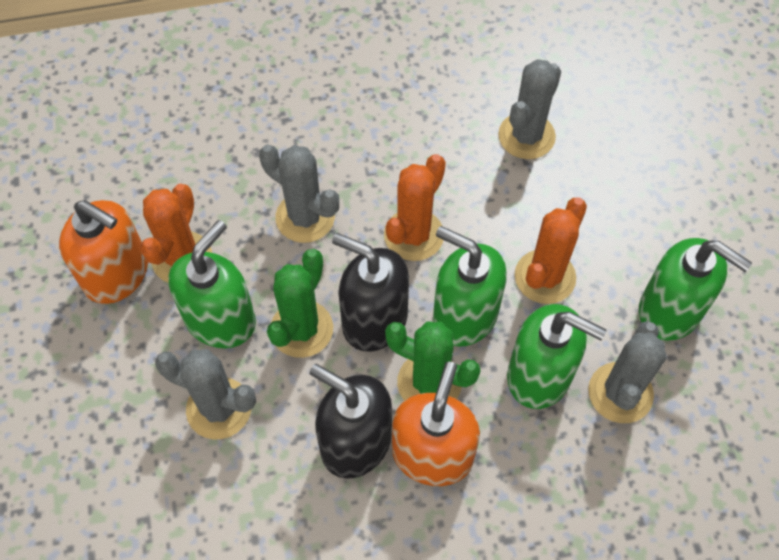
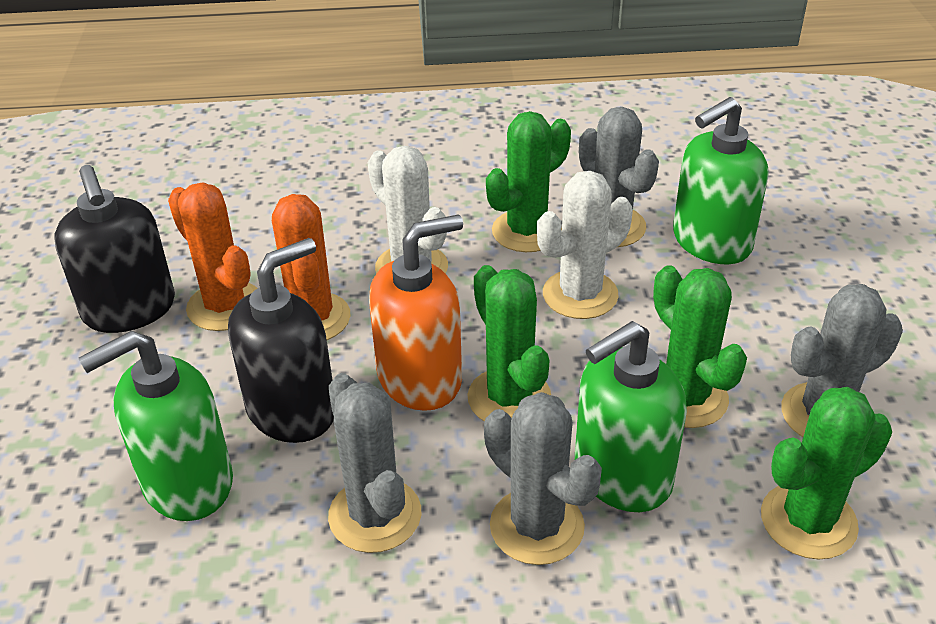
green cactus: 2 -> 4
green soap dispenser: 4 -> 3
orange cactus: 3 -> 2
orange soap dispenser: 2 -> 1
white cactus: 0 -> 2

